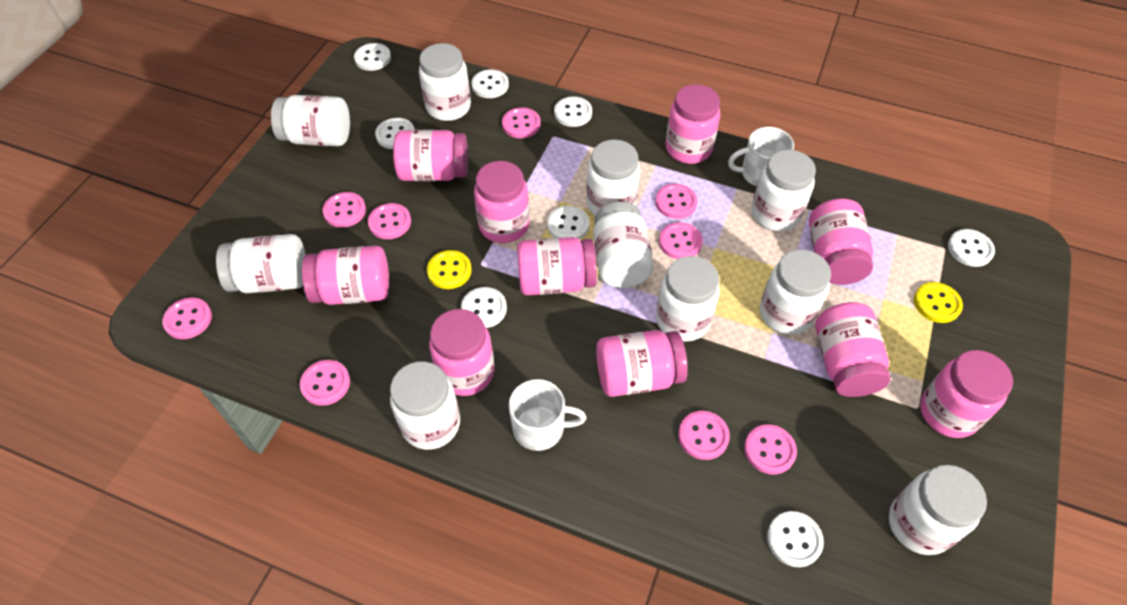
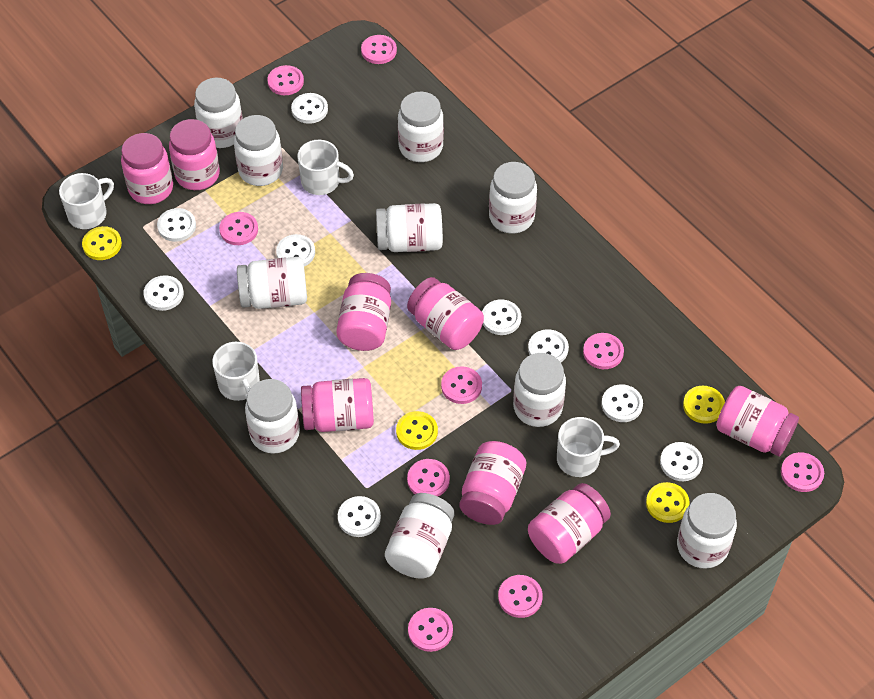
pink jar: 10 -> 8
white button: 8 -> 9
white mug: 2 -> 4
yellow button: 2 -> 4

